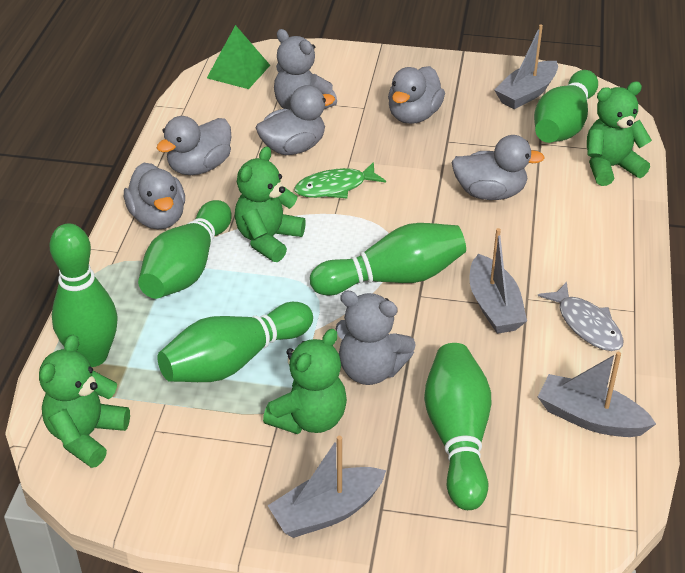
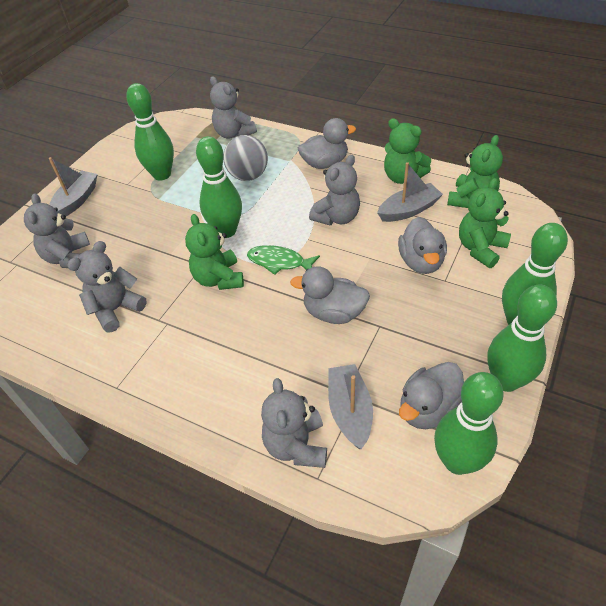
green bowling pin: 6 -> 5
green pyramid: 1 -> 0
grey ball: 0 -> 1
grey boat: 4 -> 3
grey duck: 5 -> 4
grey fish: 1 -> 0
grey teddy bear: 2 -> 5

